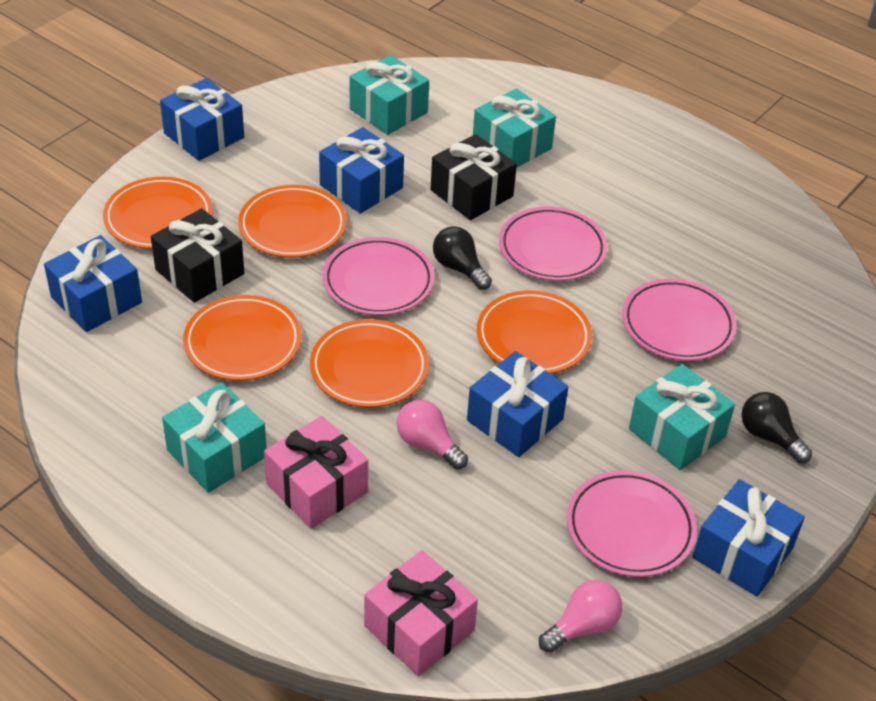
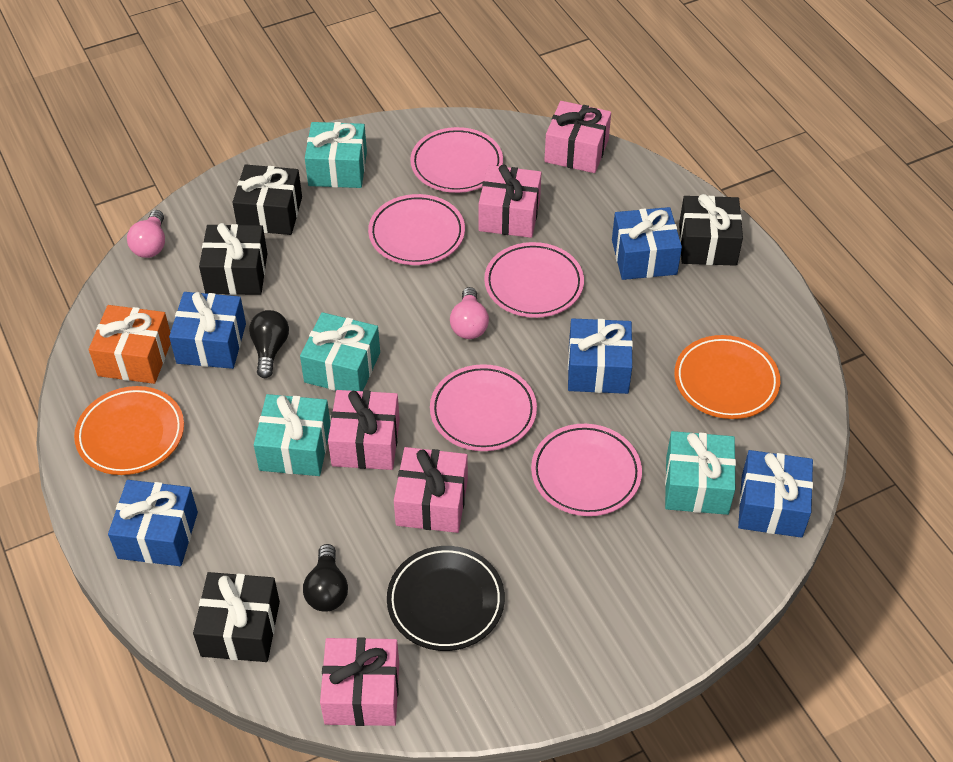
black gift: 2 -> 4
black plate: 0 -> 1
orange gift: 0 -> 1
orange plate: 5 -> 2
pink gift: 2 -> 5
pink plate: 4 -> 5

